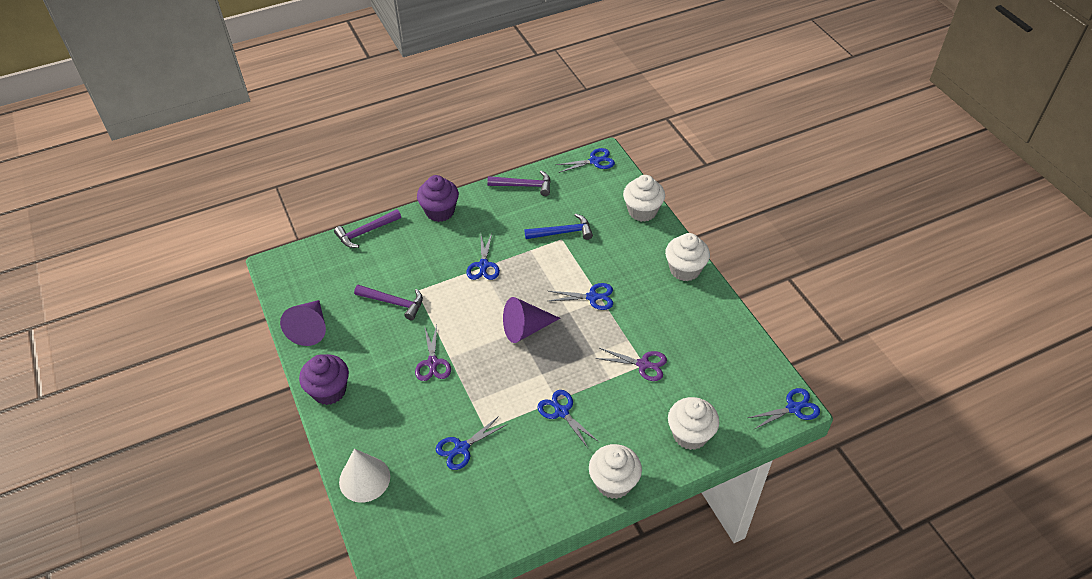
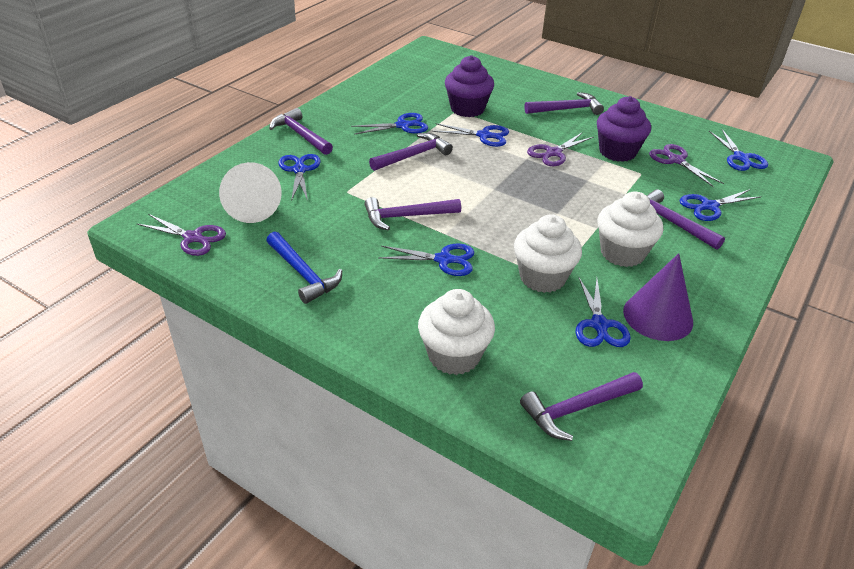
blue scissors: 6 -> 7
purple cone: 2 -> 1
purple hammer: 3 -> 6
purple scissors: 2 -> 3
white cupcake: 4 -> 3

